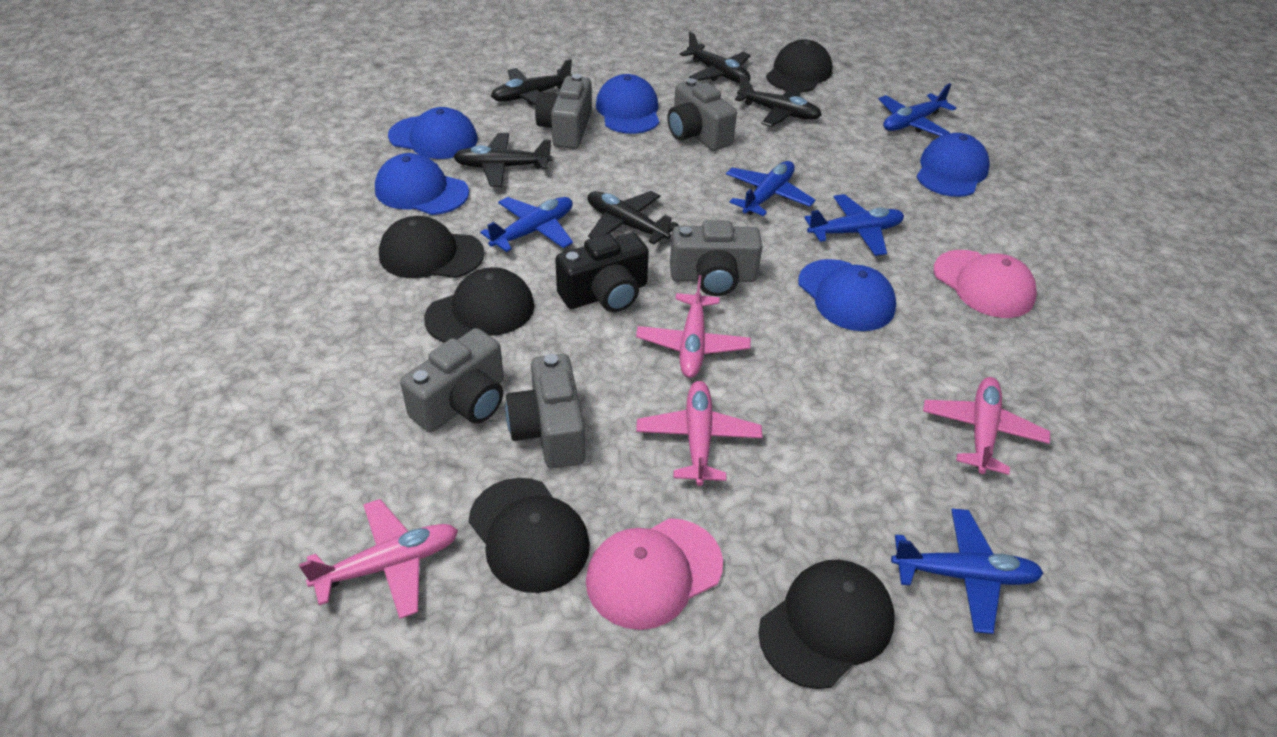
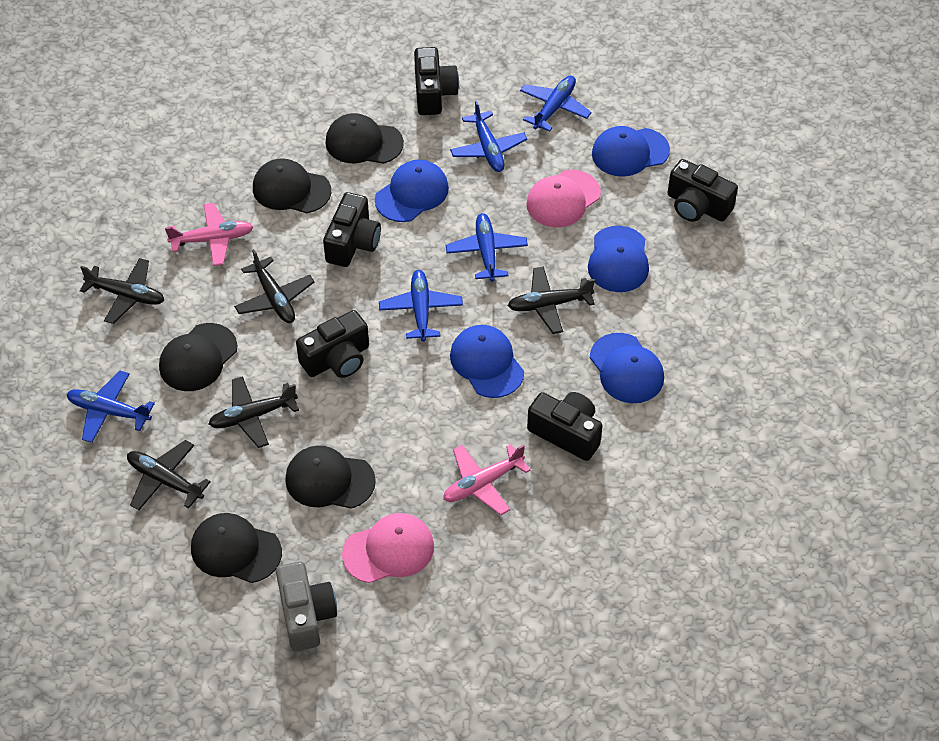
black camera: 1 -> 5
grey camera: 5 -> 1
pink plane: 4 -> 2

